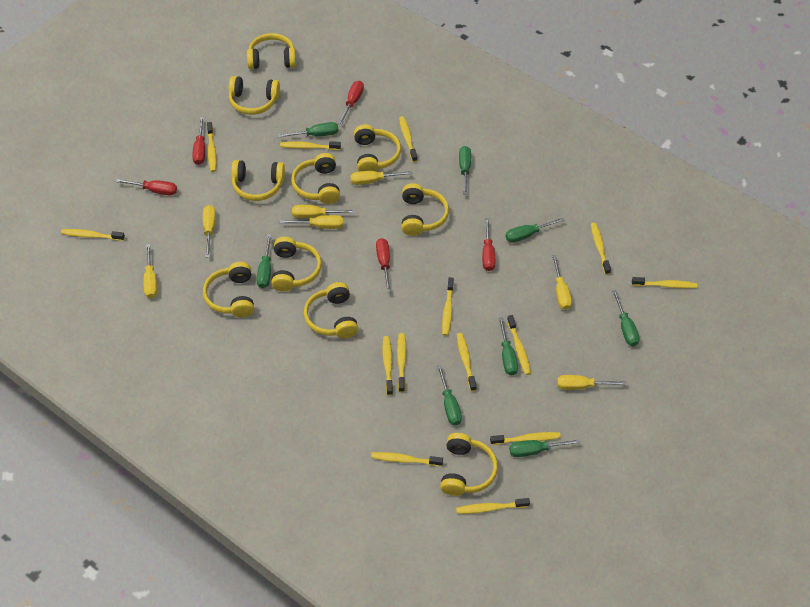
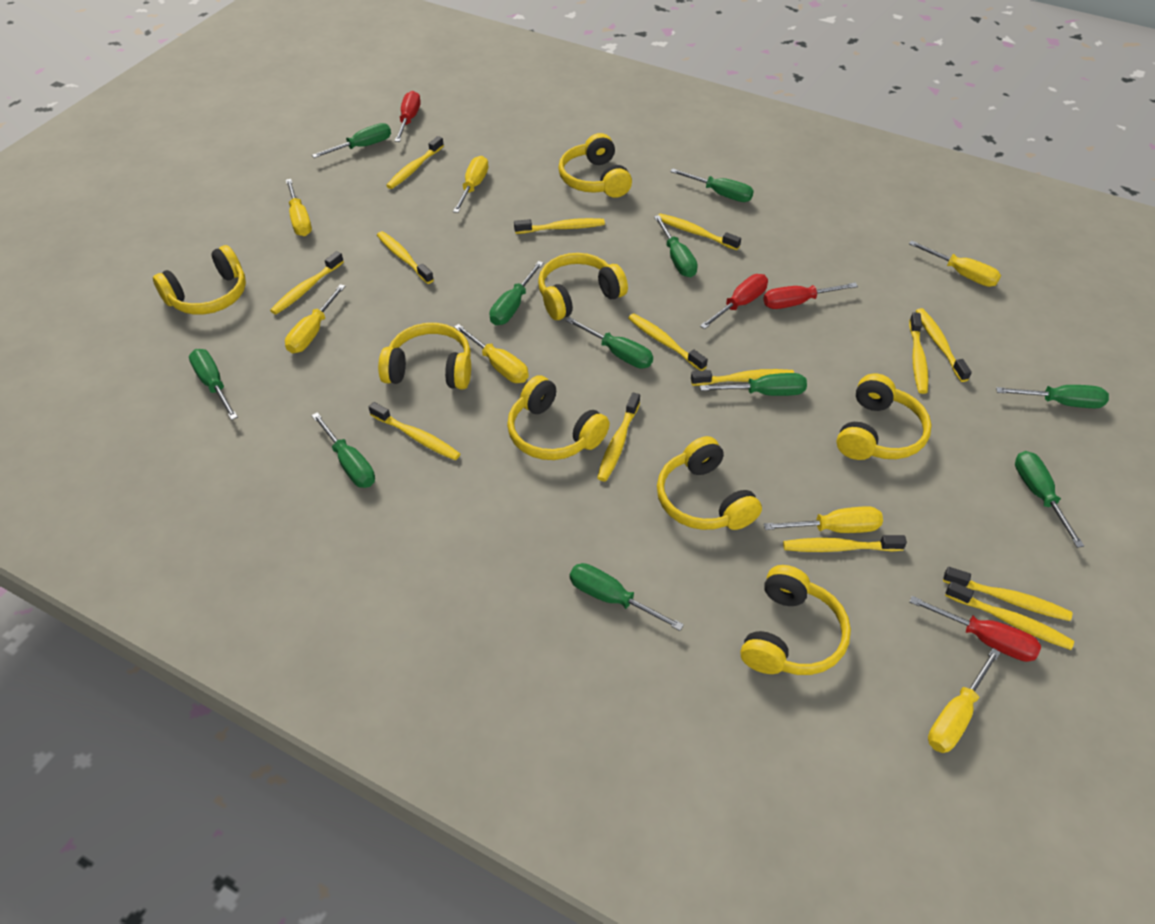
green screwdriver: 8 -> 11
red screwdriver: 5 -> 4
yellow headphones: 10 -> 8

